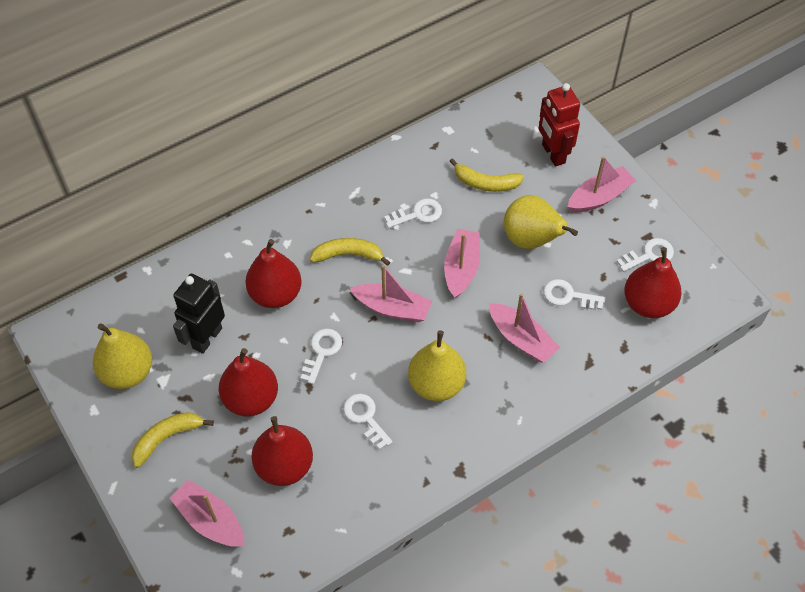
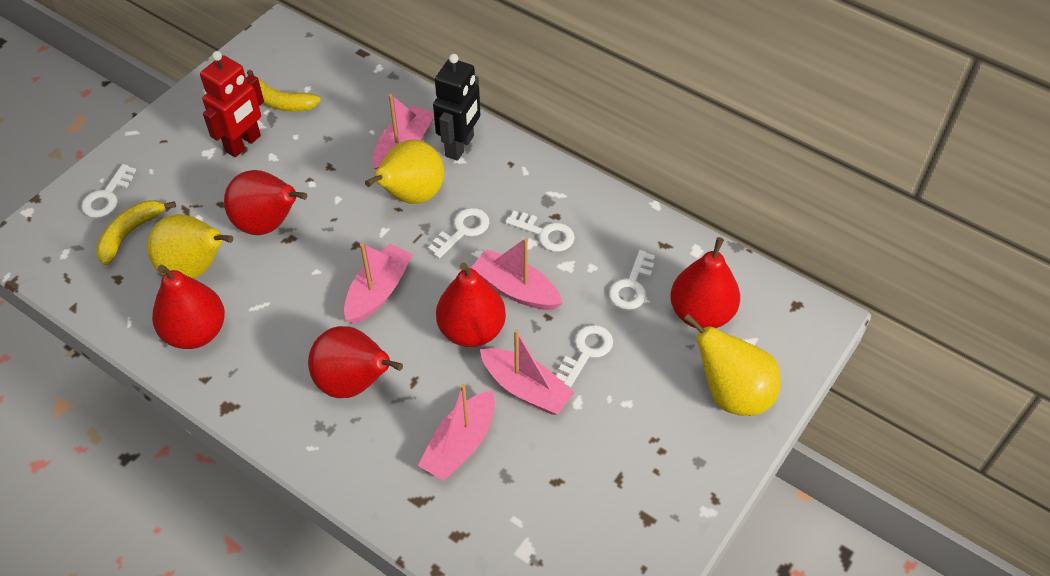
red pear: 4 -> 5
yellow banana: 3 -> 2

